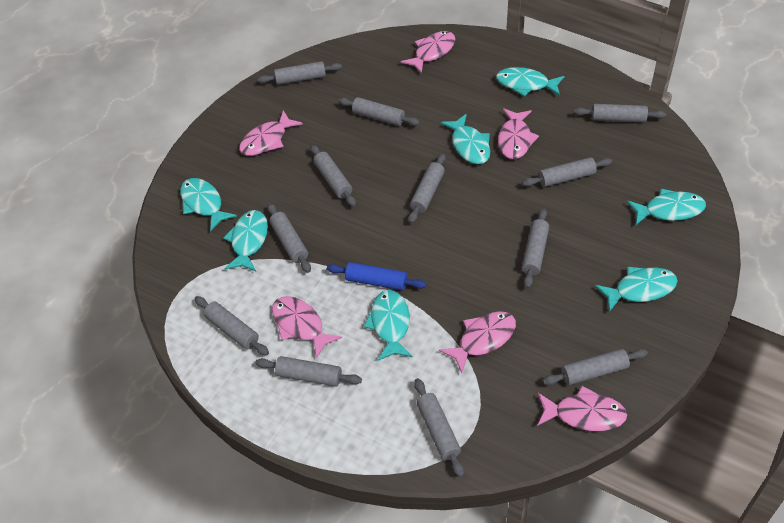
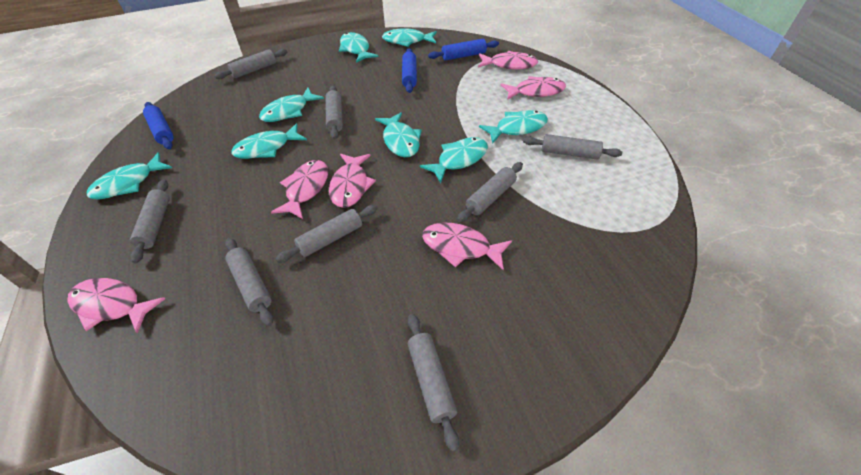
blue rolling pin: 1 -> 3
grey rolling pin: 12 -> 8
turquoise fish: 7 -> 8

